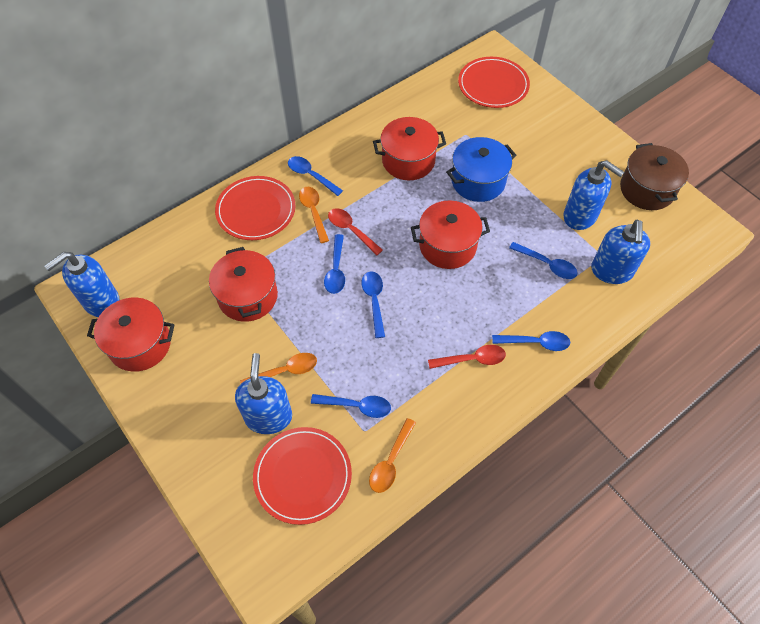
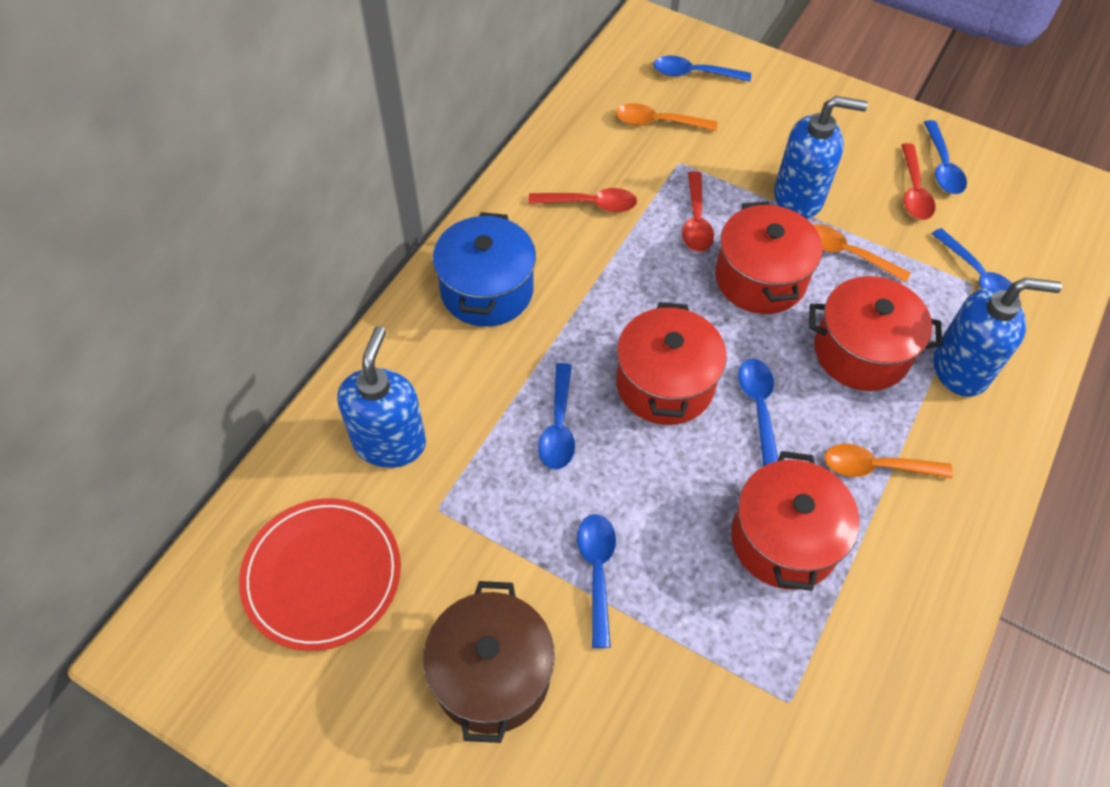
blue soap dispenser: 4 -> 3
red plate: 3 -> 1
red spoon: 2 -> 3

